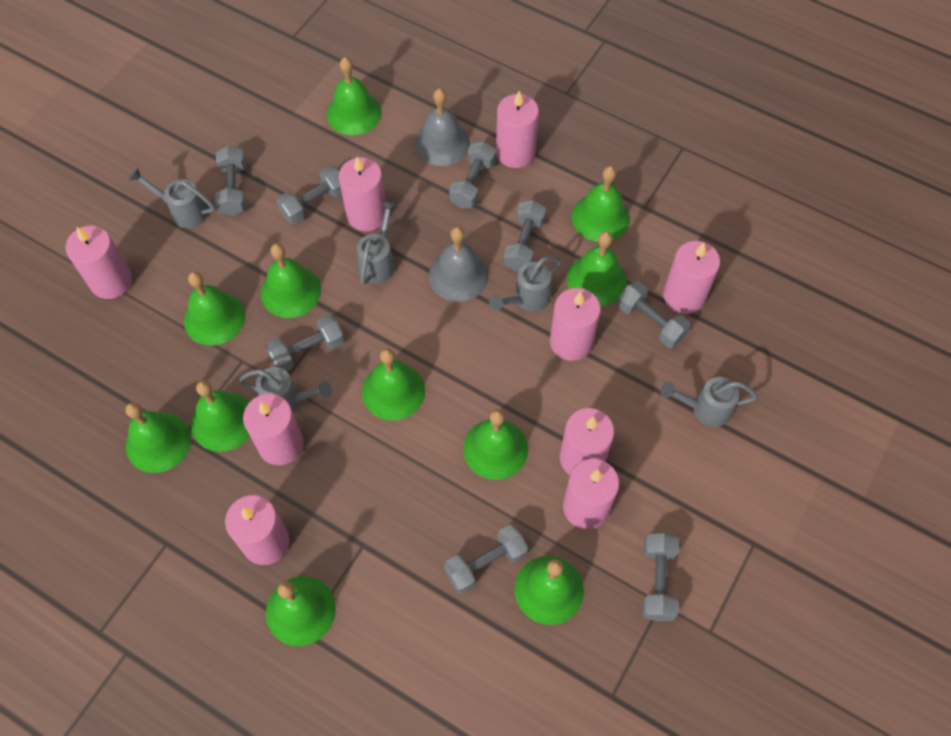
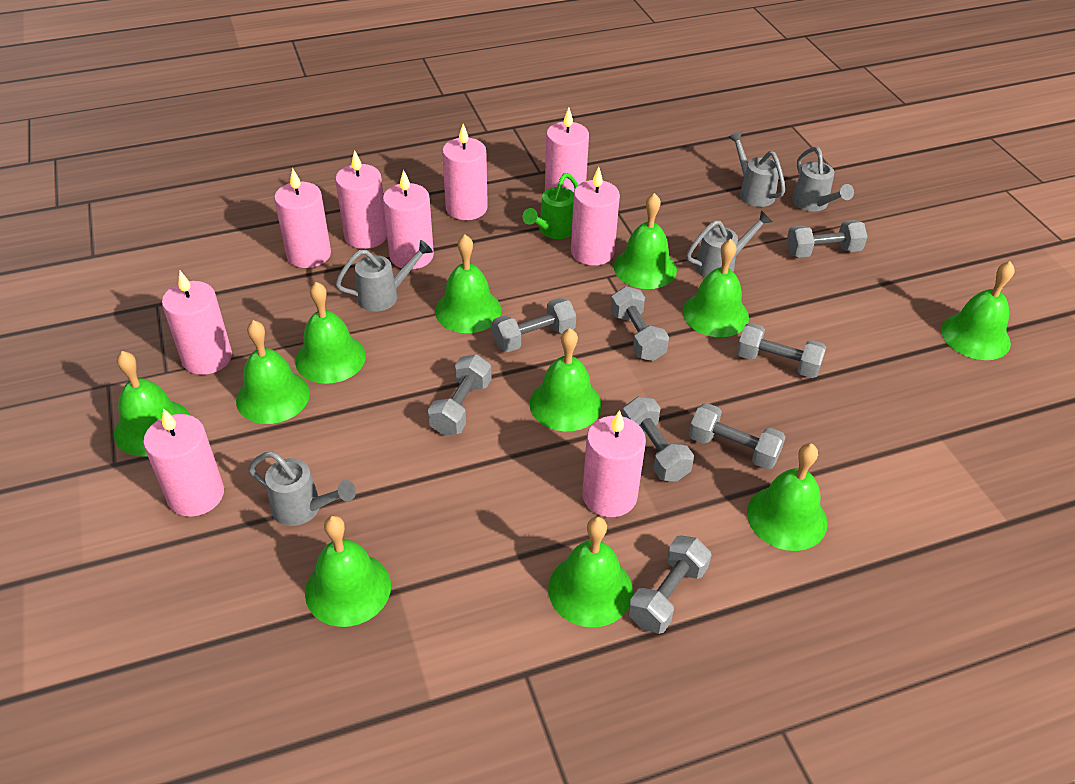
green watering can: 0 -> 1
grey bell: 2 -> 0

